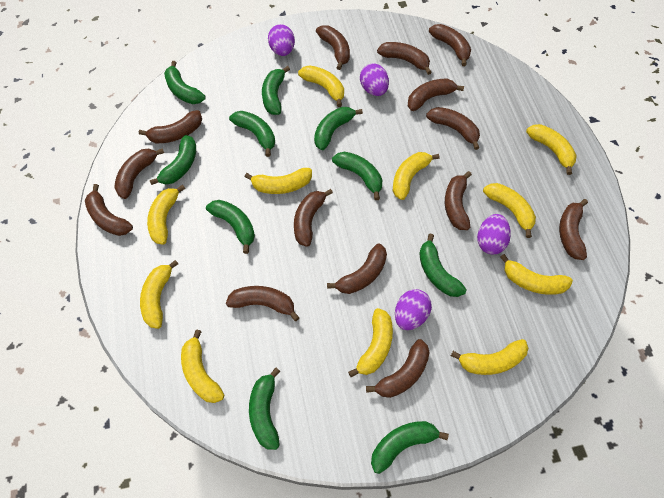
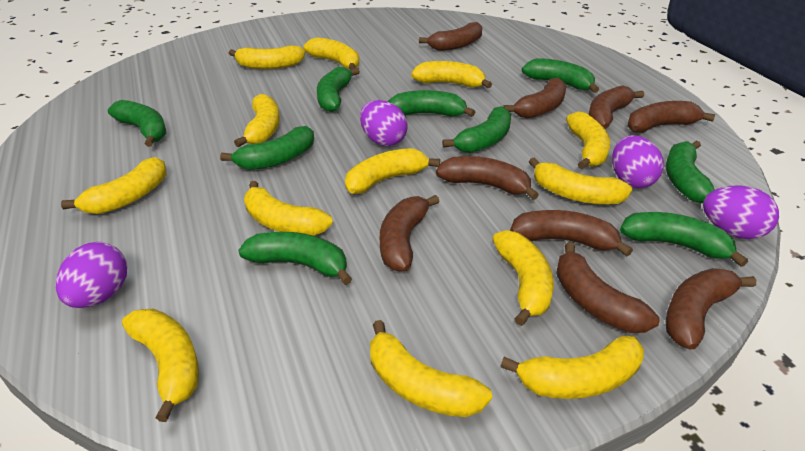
brown banana: 14 -> 9
green banana: 10 -> 9
yellow banana: 11 -> 13

